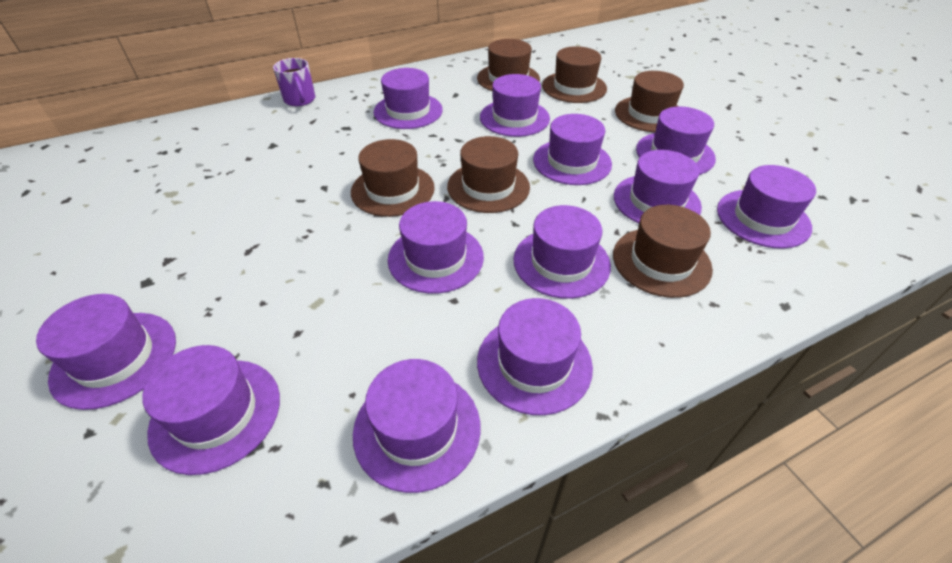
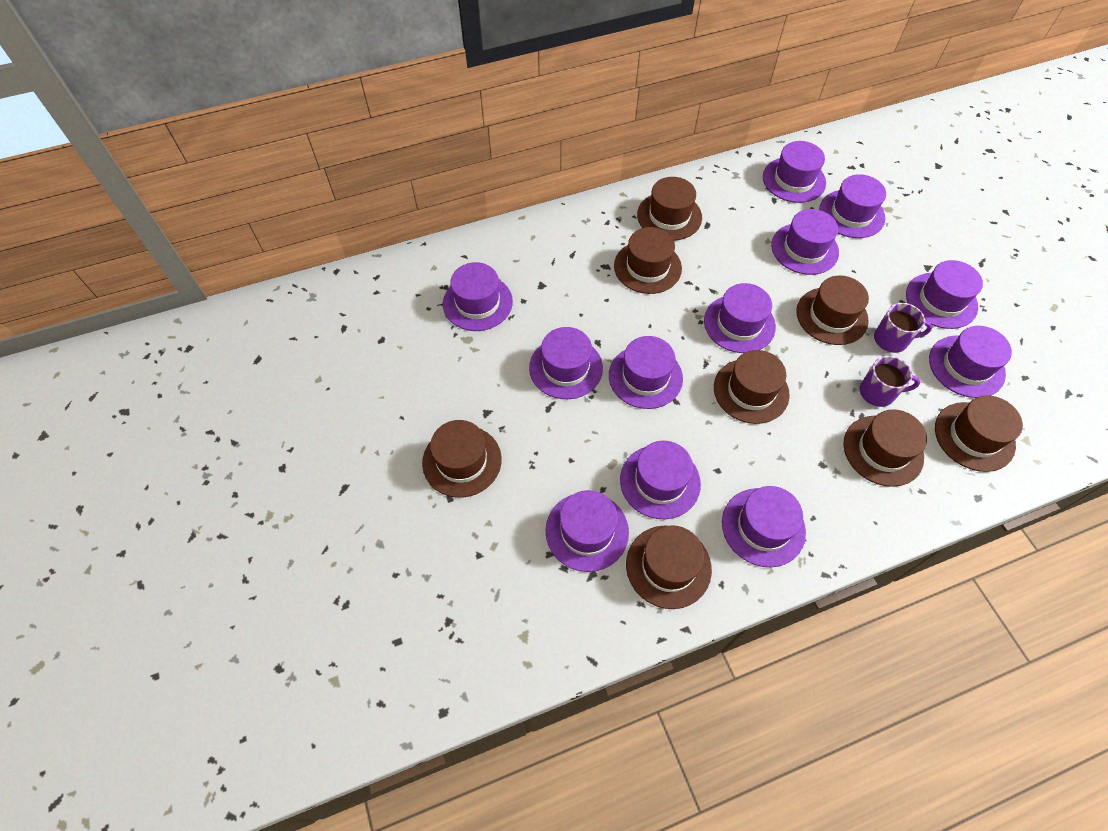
brown hat: 6 -> 8
purple mug: 1 -> 2

